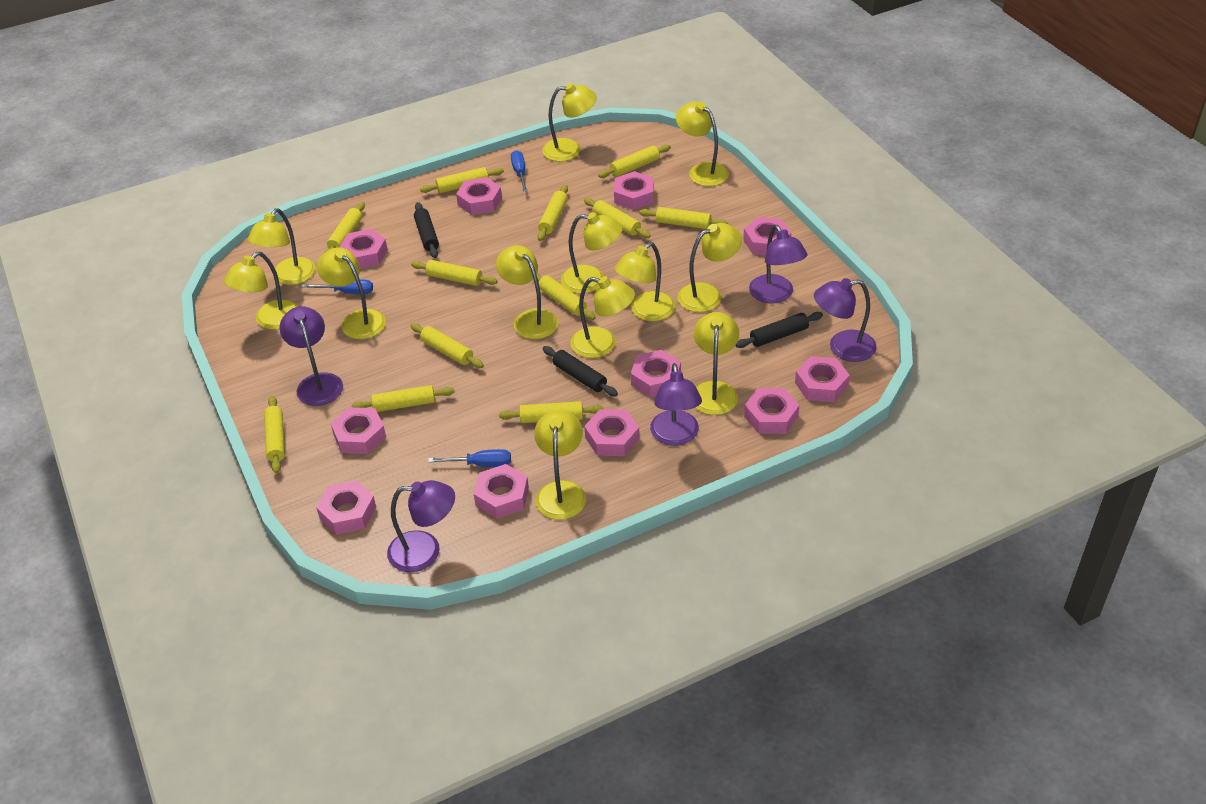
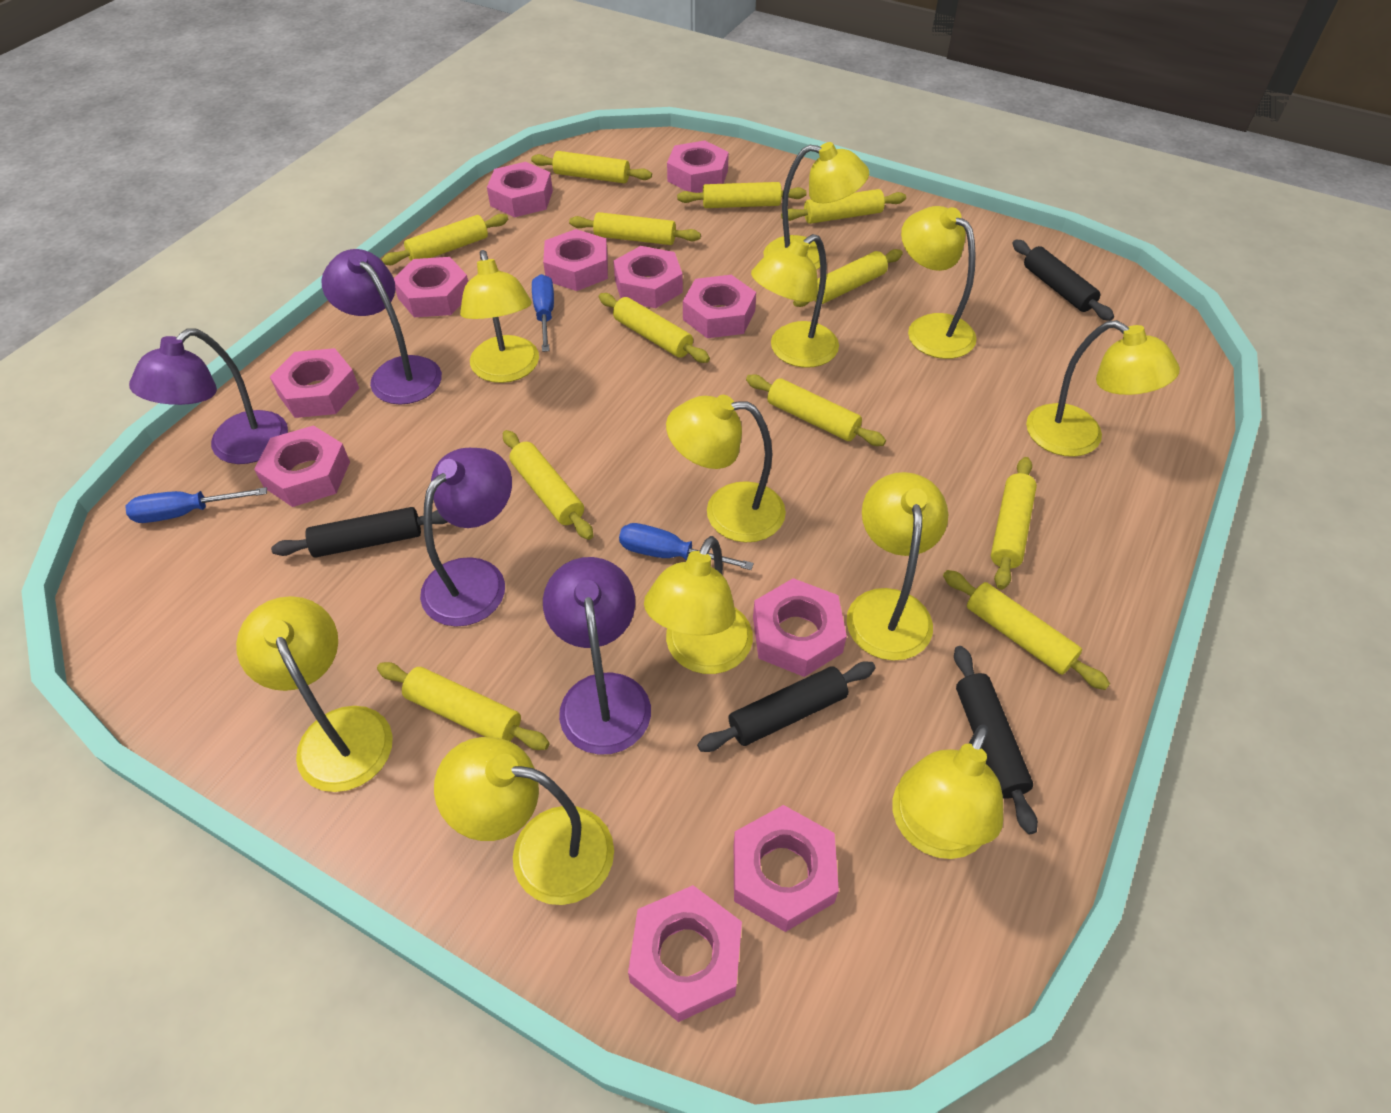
black rolling pin: 3 -> 4
purple lamp: 5 -> 4
yellow lamp: 12 -> 11

